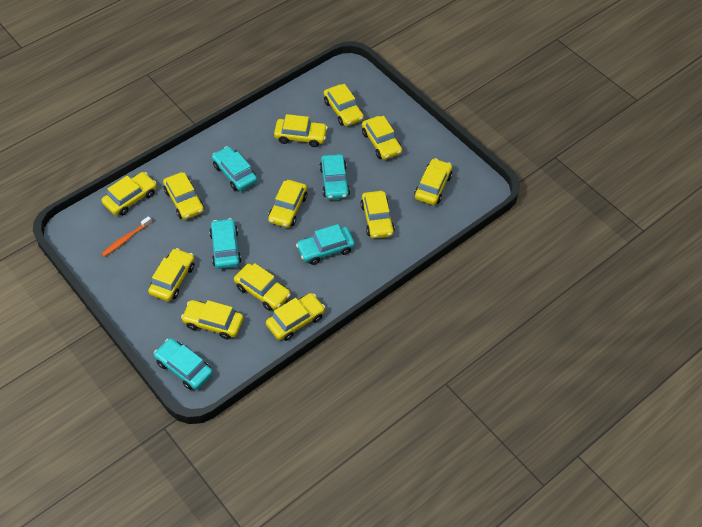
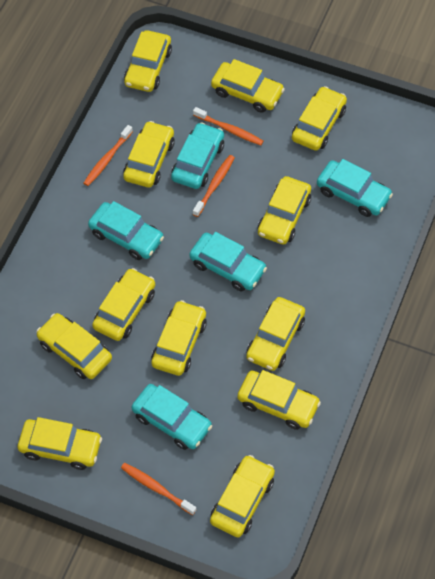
orange toothbrush: 1 -> 4

